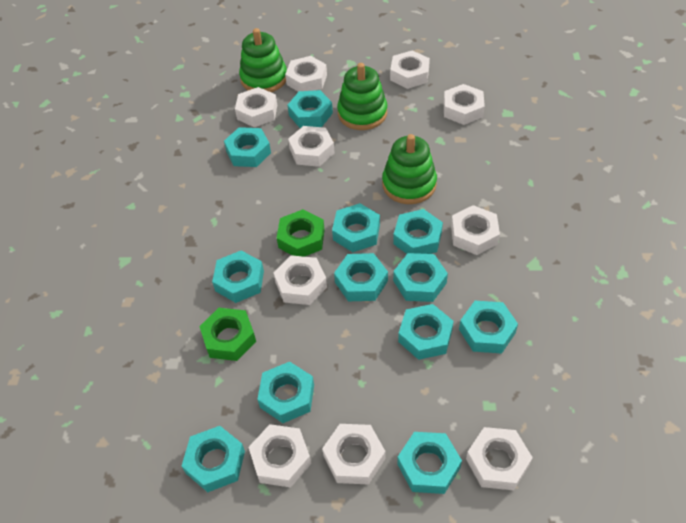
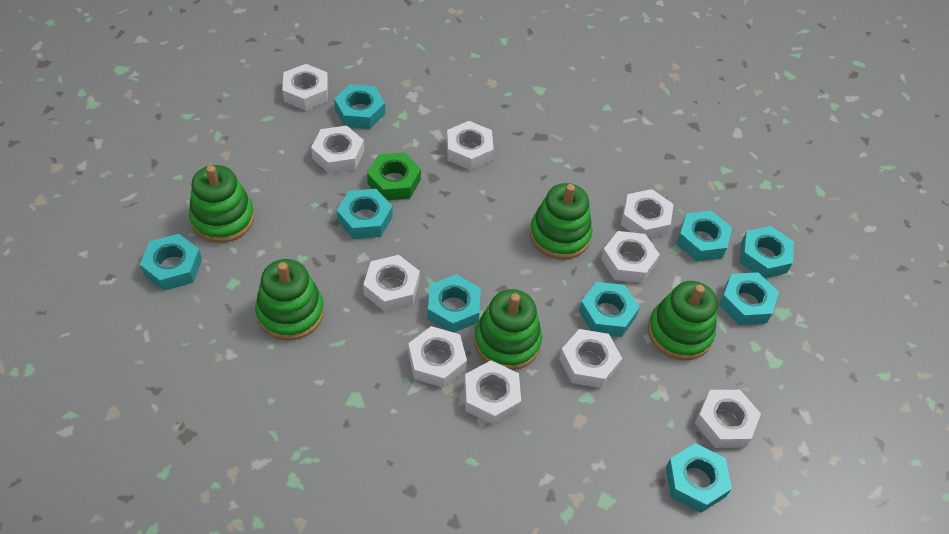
green nut: 2 -> 1
green stacking toy: 3 -> 5
turquoise nut: 12 -> 9

